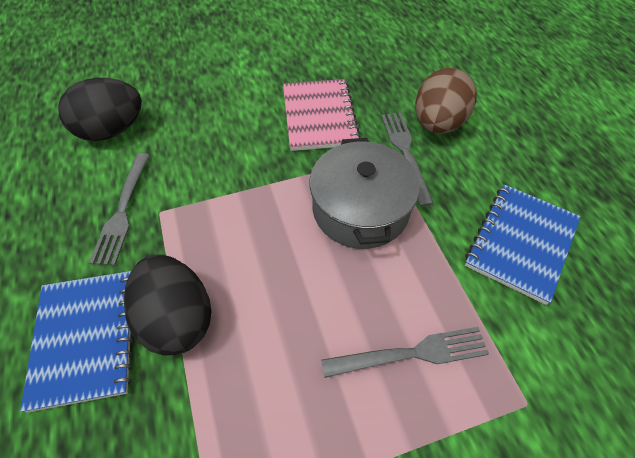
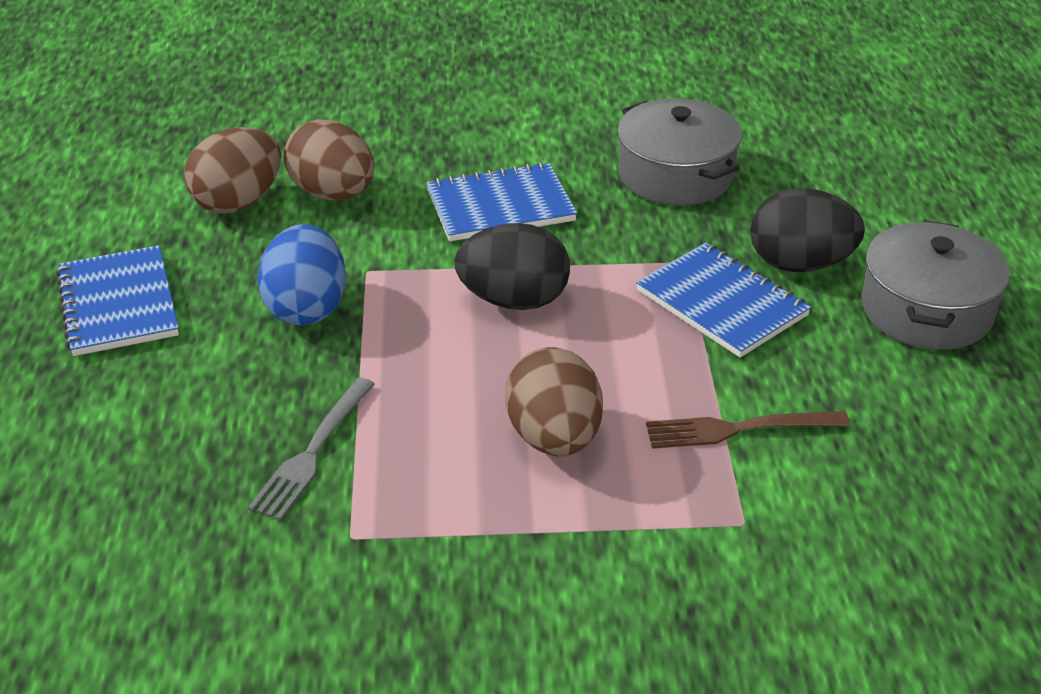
blue egg: 0 -> 1
blue notebook: 2 -> 3
brown egg: 1 -> 3
brown fork: 0 -> 1
grey fork: 3 -> 1
grey pot: 1 -> 2
pink notebook: 1 -> 0

